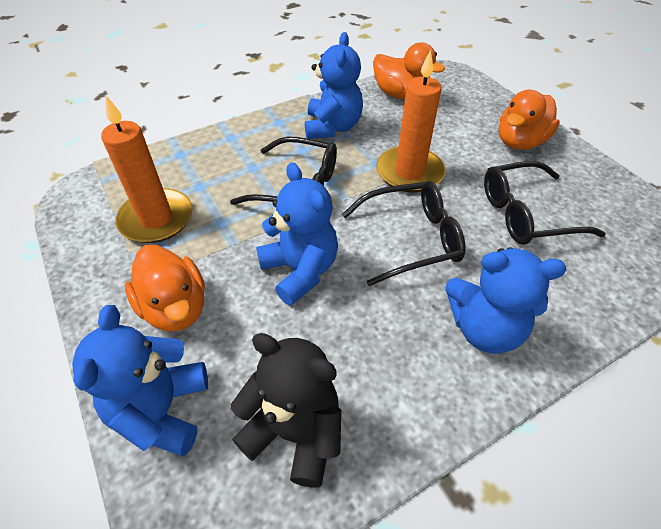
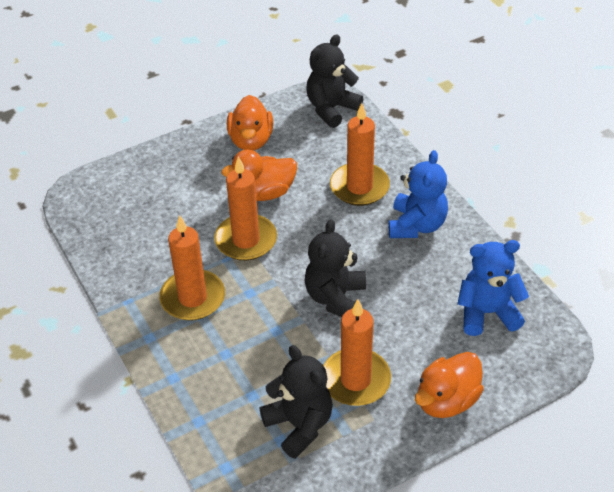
black glasses: 3 -> 0
black teddy bear: 1 -> 3
blue teddy bear: 4 -> 2
orange candle: 2 -> 4

